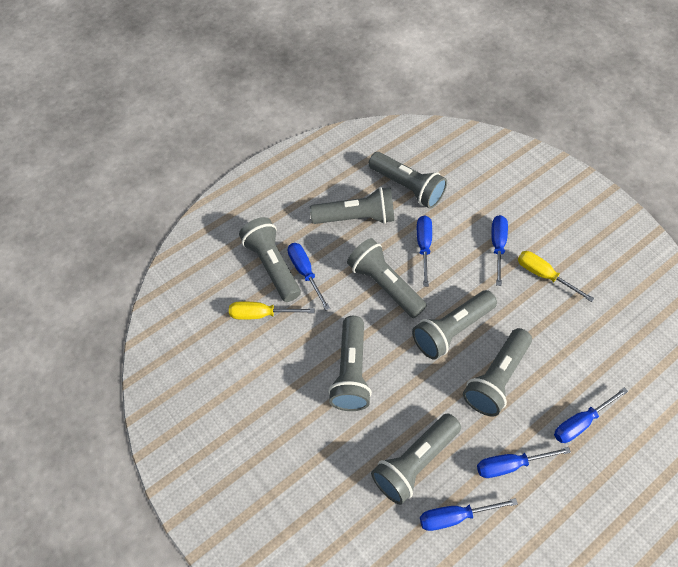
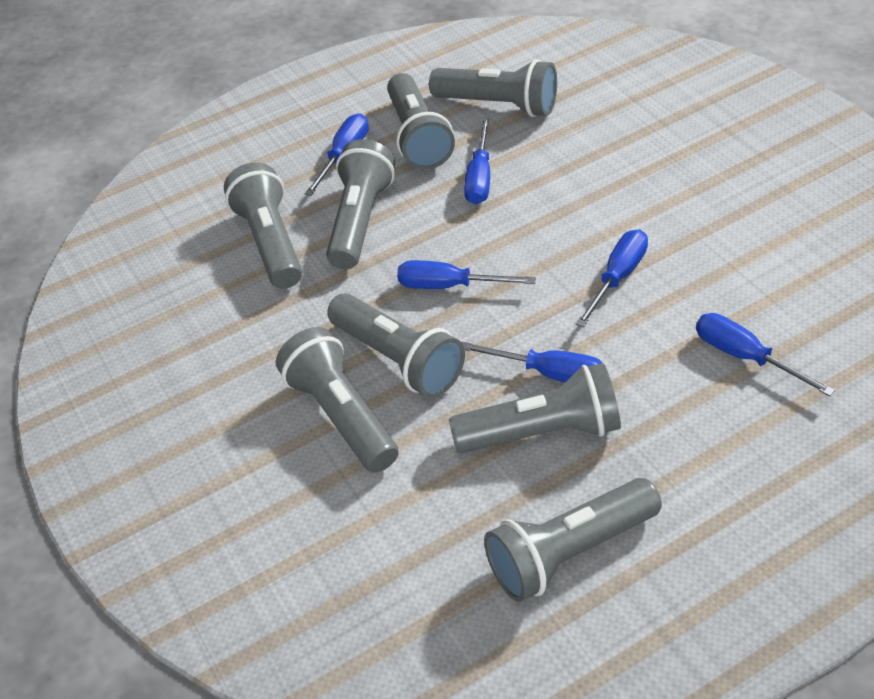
yellow screwdriver: 2 -> 0

